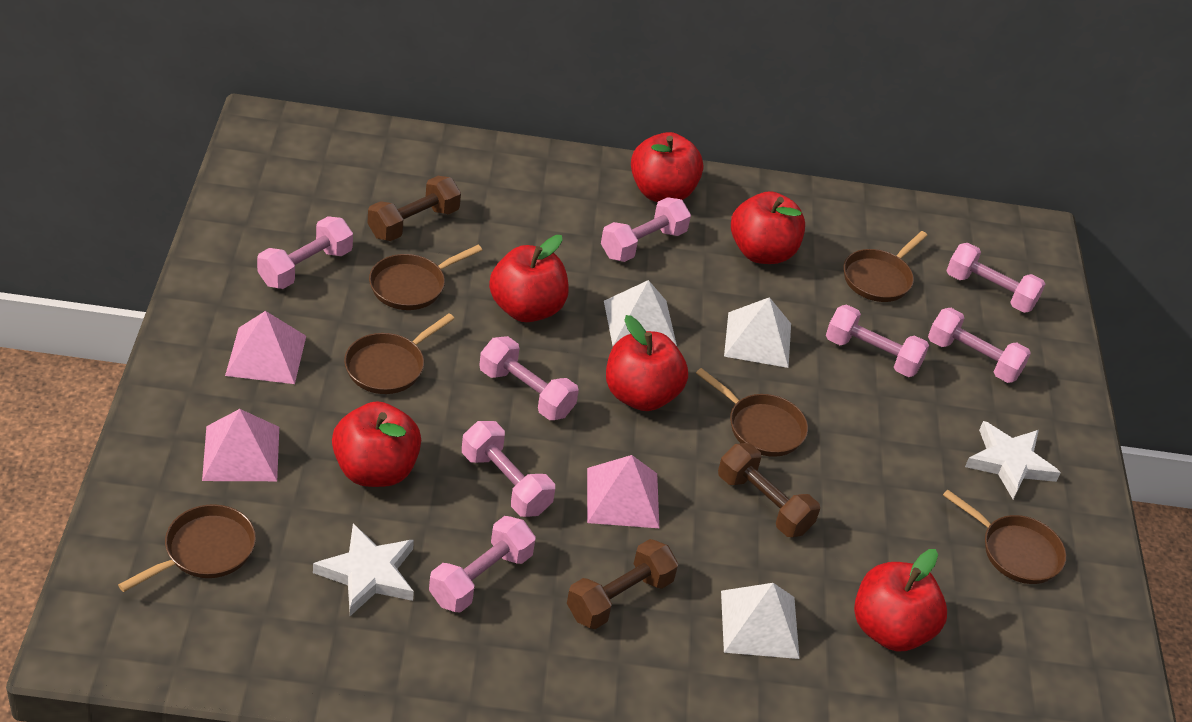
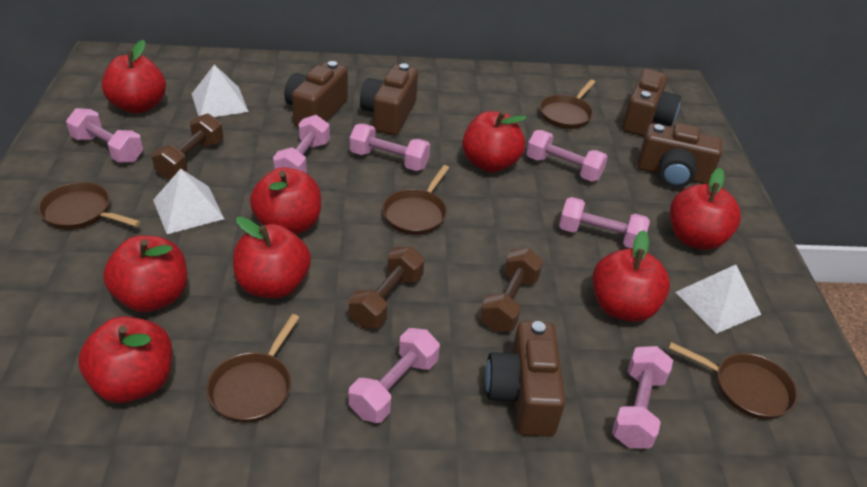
brown camera: 0 -> 5
brown pan: 6 -> 5
pink dumbbell: 8 -> 7
pink pyramid: 3 -> 0
red apple: 6 -> 8
white star: 2 -> 0

